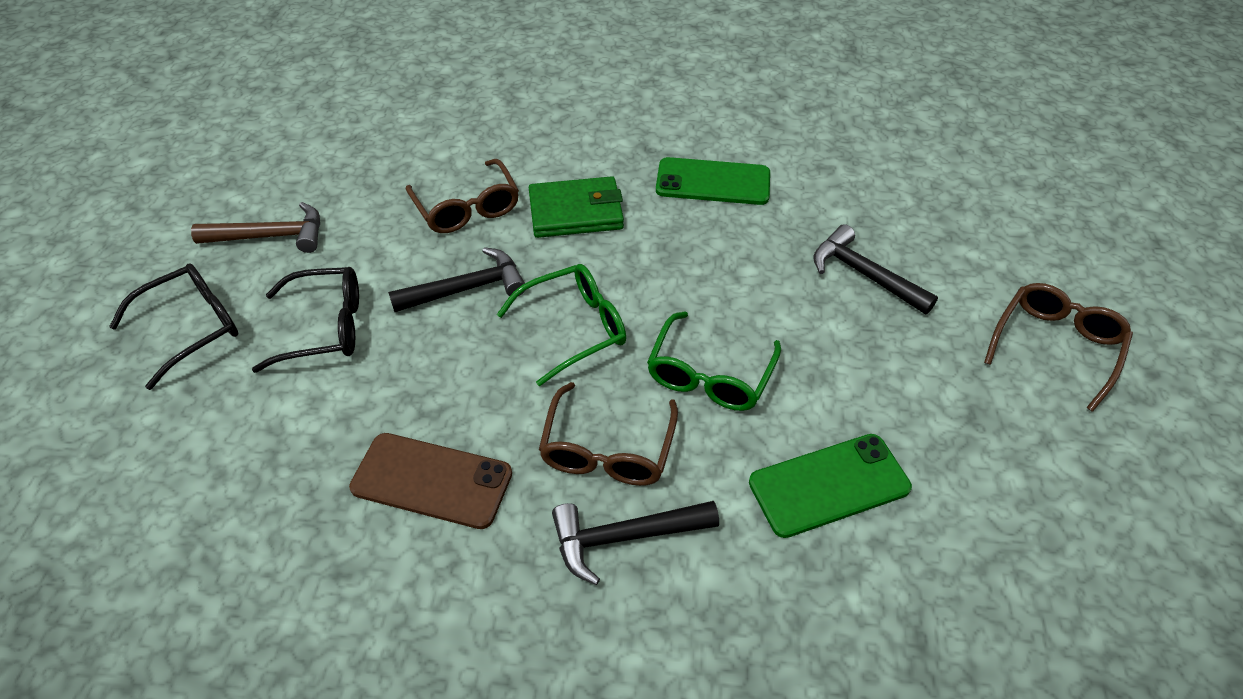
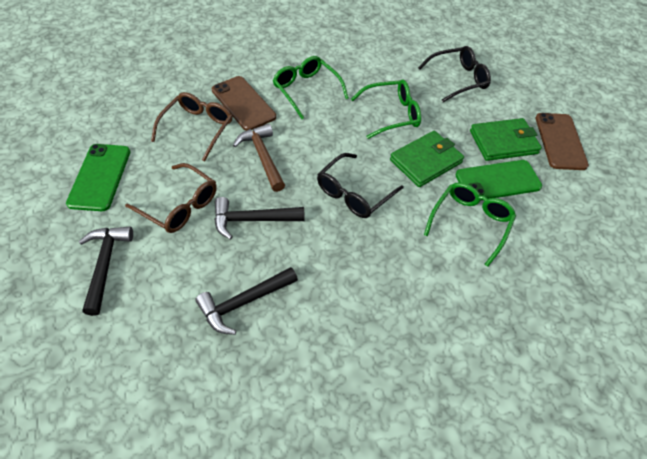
brown glasses: 3 -> 2
brown phone: 1 -> 2
green glasses: 2 -> 3
green wallet: 1 -> 2

